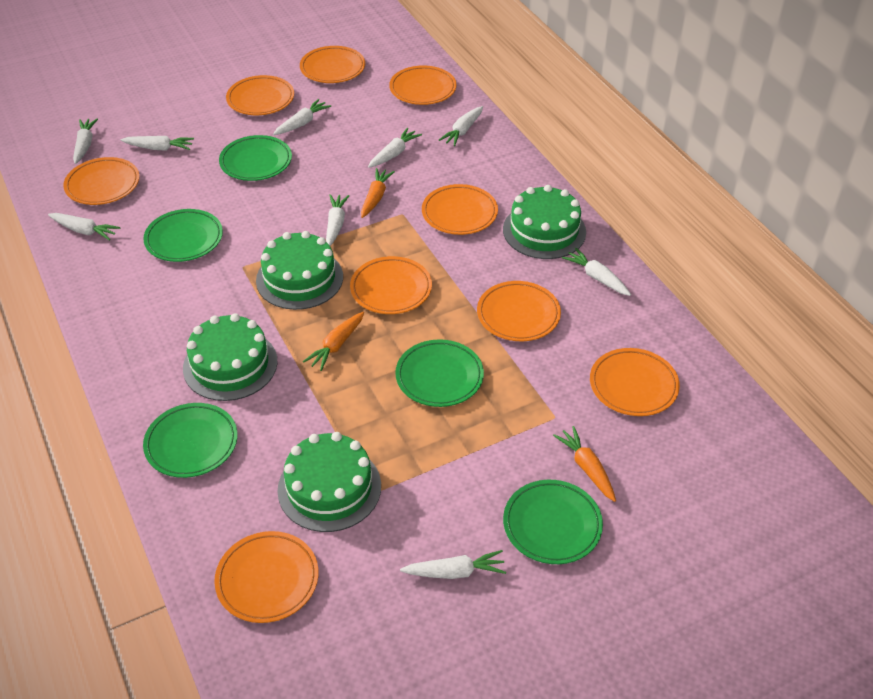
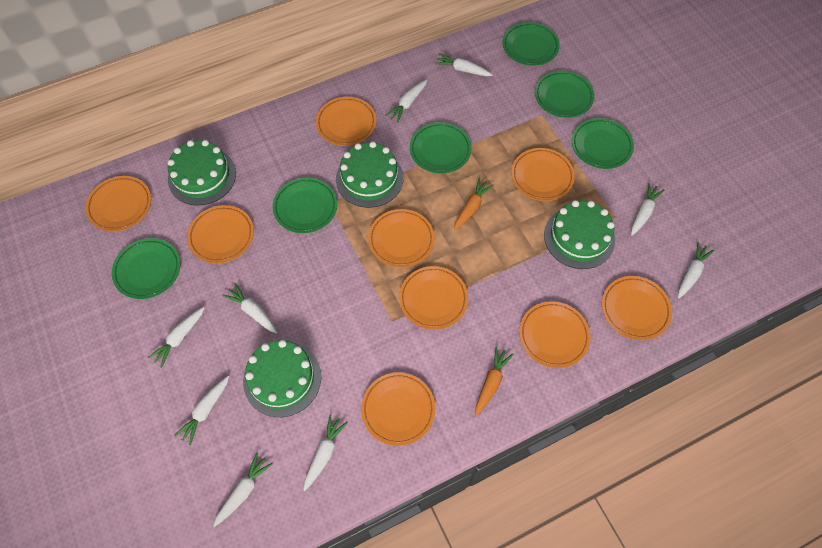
green plate: 5 -> 6
orange carrot: 3 -> 2

